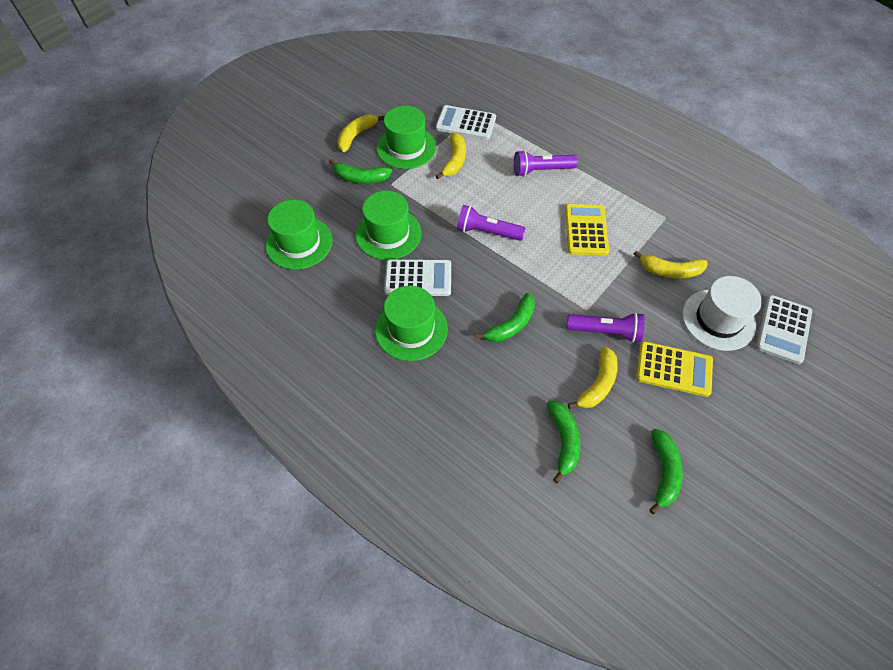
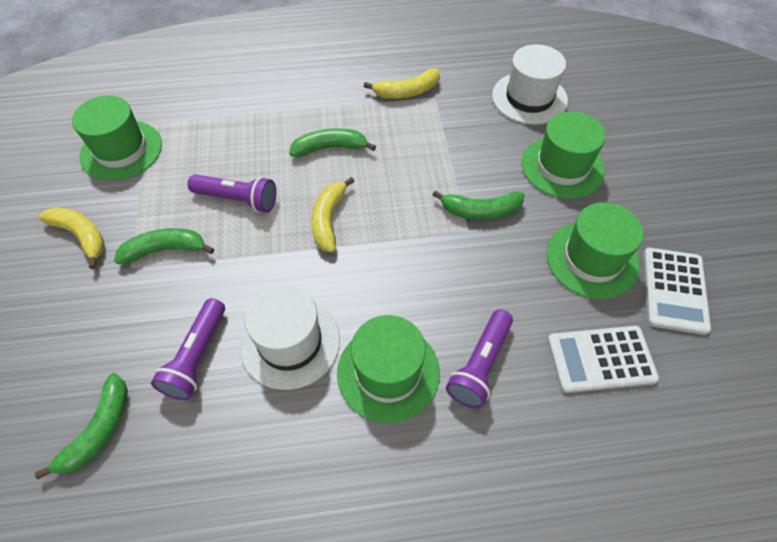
white calculator: 3 -> 2
white hat: 1 -> 2
yellow banana: 4 -> 3
yellow calculator: 2 -> 0

